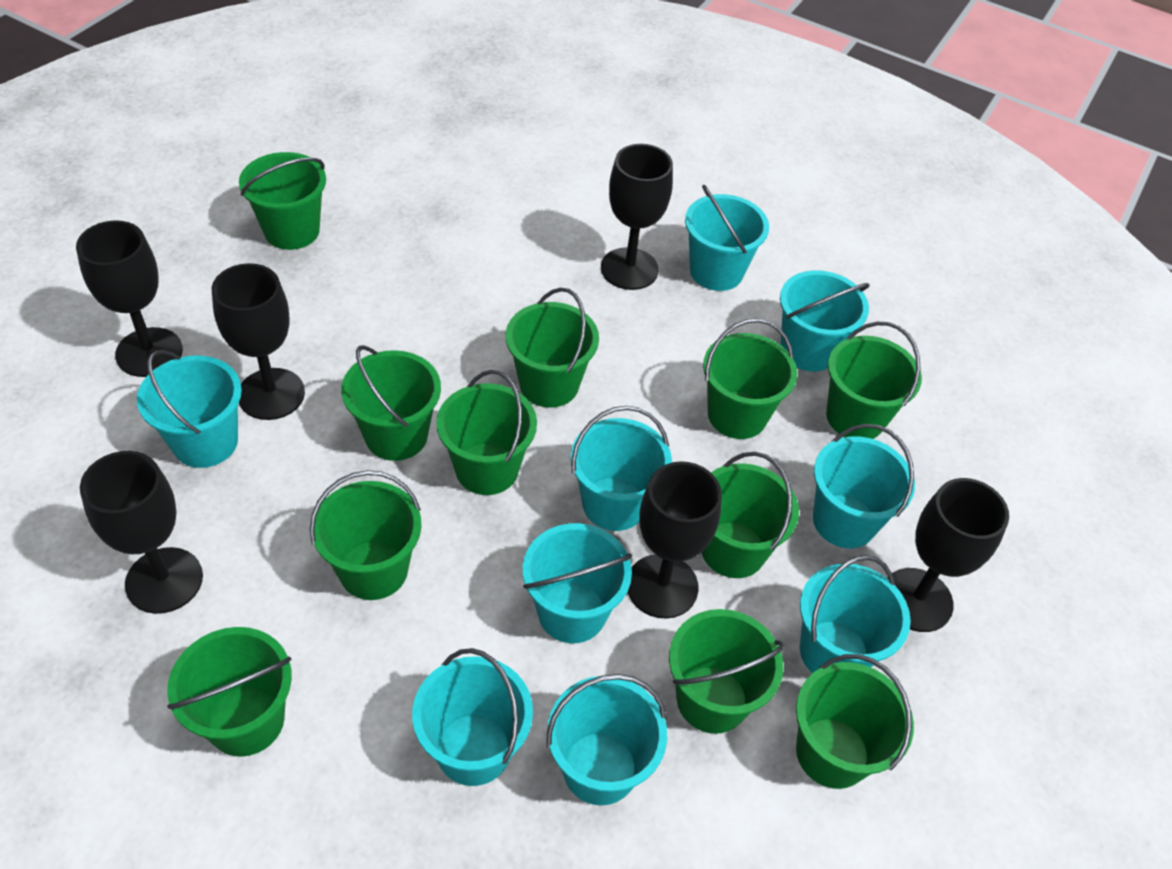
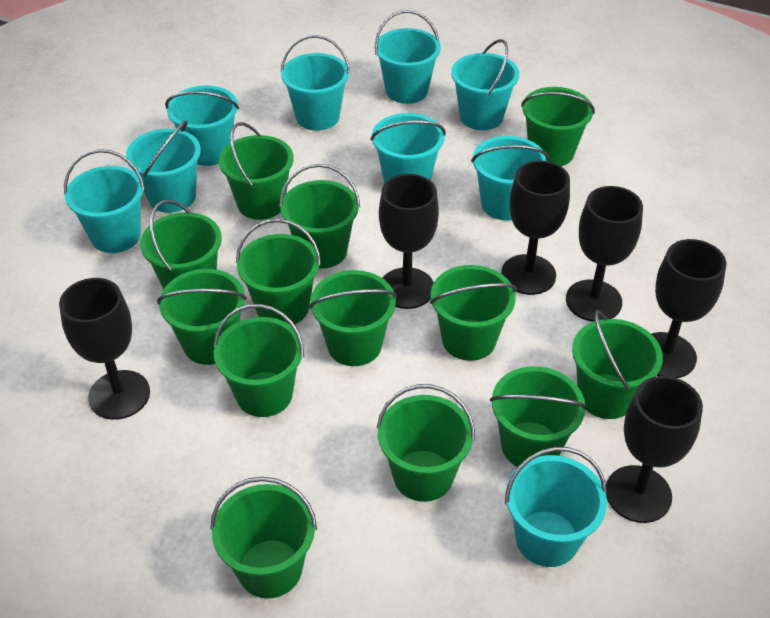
green bucket: 11 -> 13

